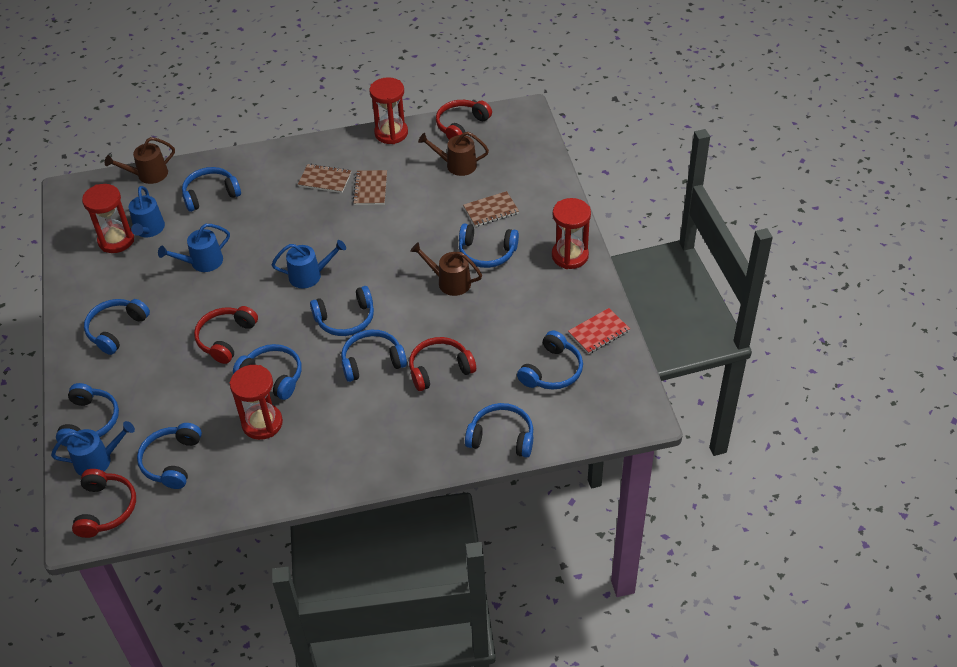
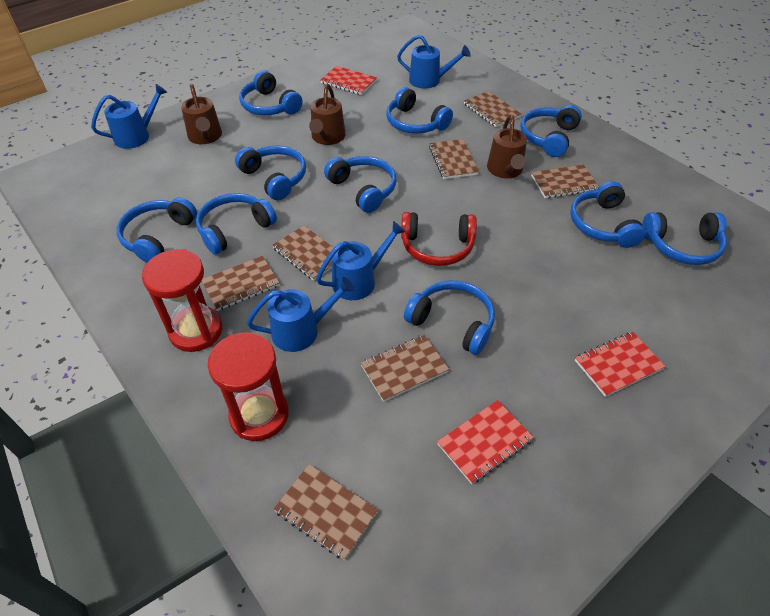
brown notebook: 3 -> 7
red headphones: 4 -> 1
red hourglass: 4 -> 2
red notebook: 1 -> 3

